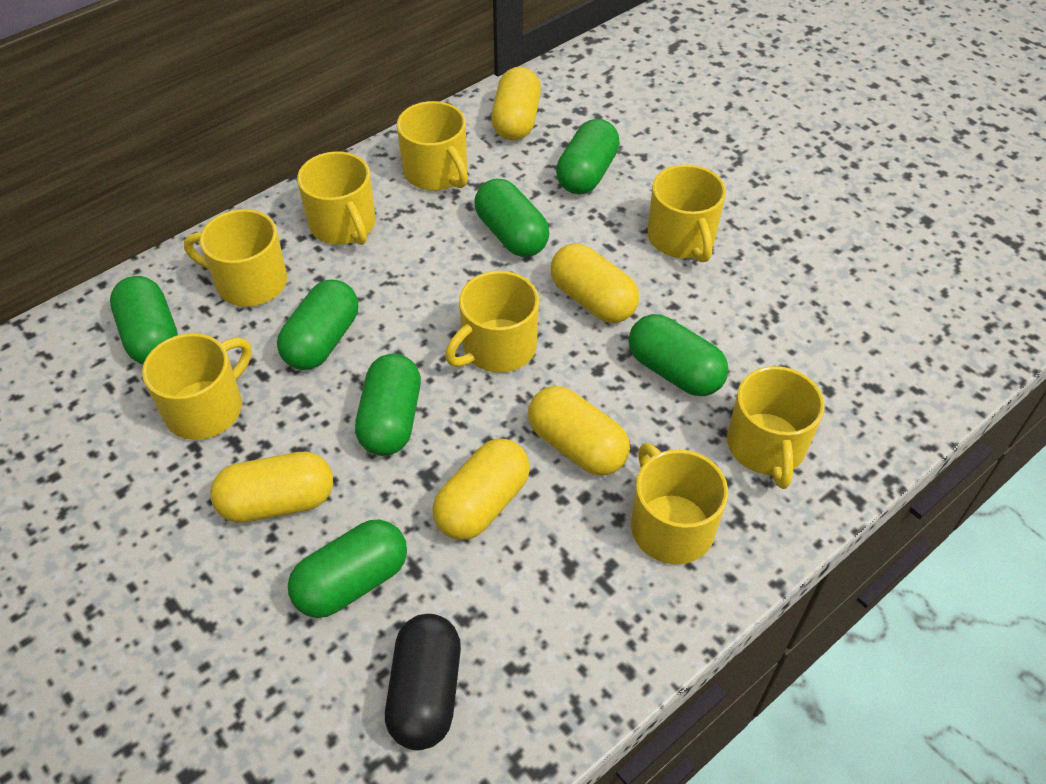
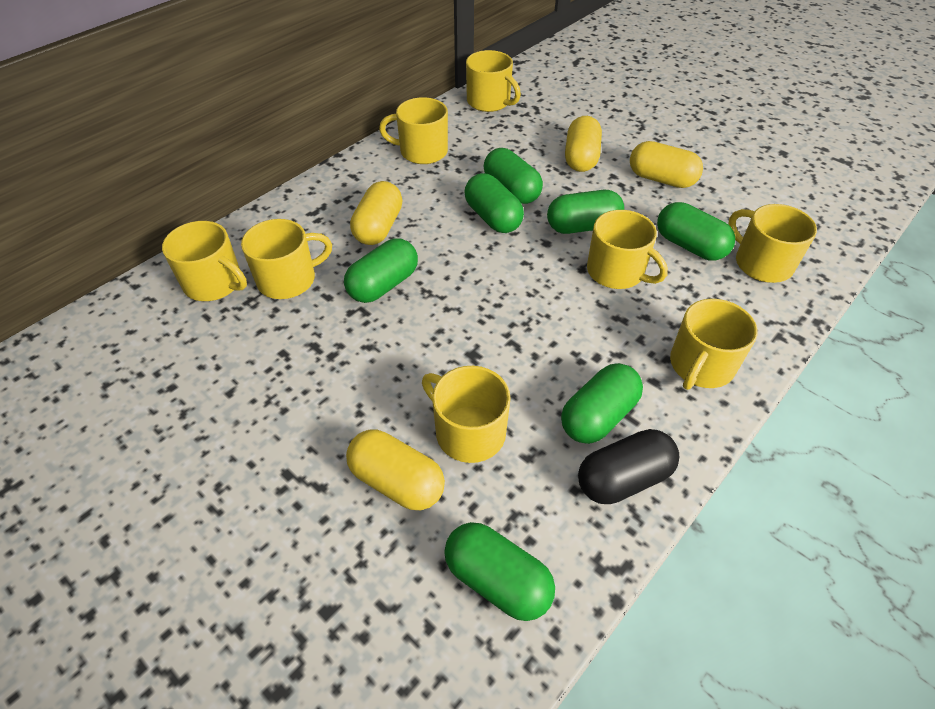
yellow capsule: 5 -> 4

